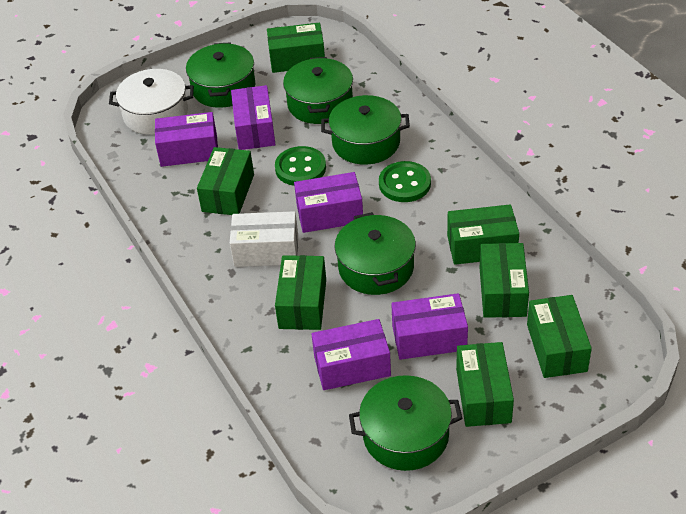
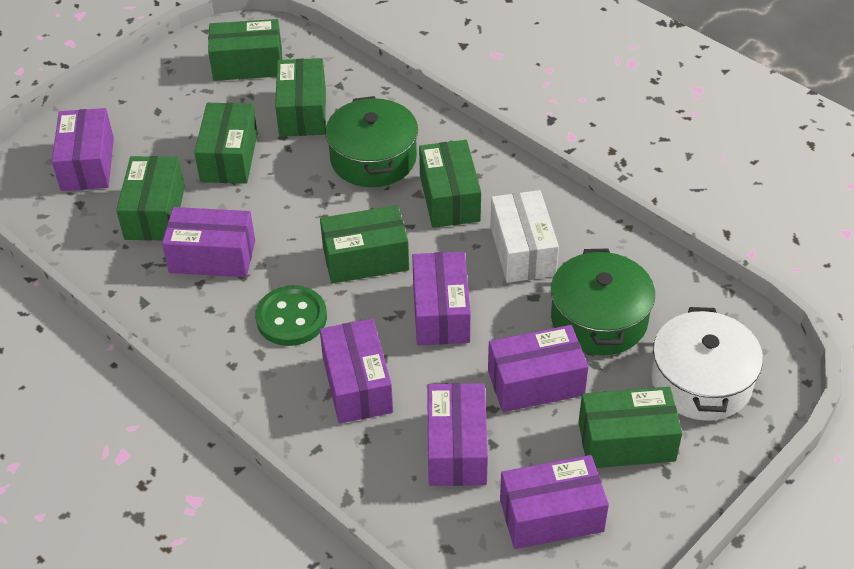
green button: 2 -> 1
green pot: 5 -> 2
purple box: 5 -> 7

